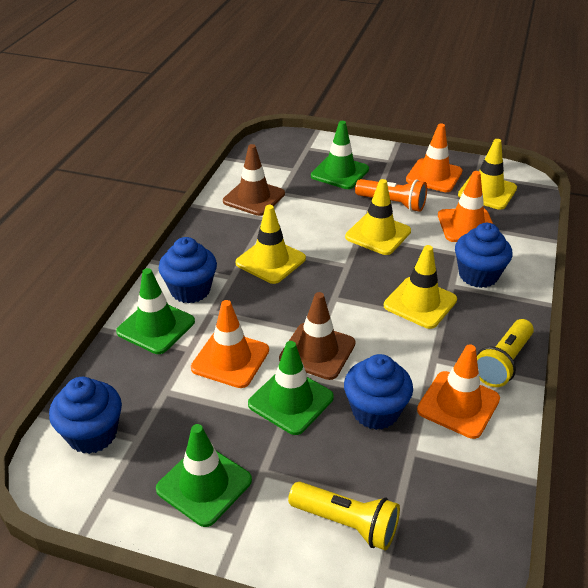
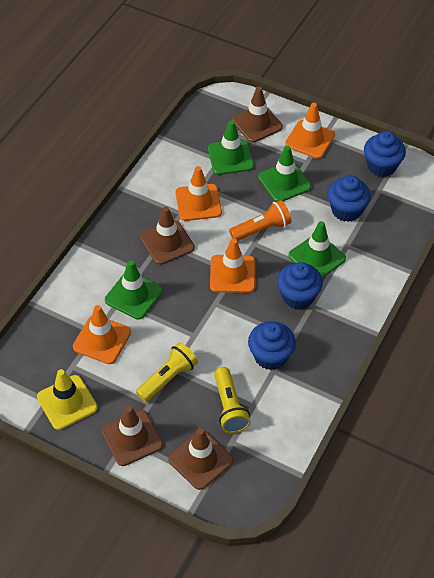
brown traffic cone: 2 -> 4
yellow traffic cone: 4 -> 1

